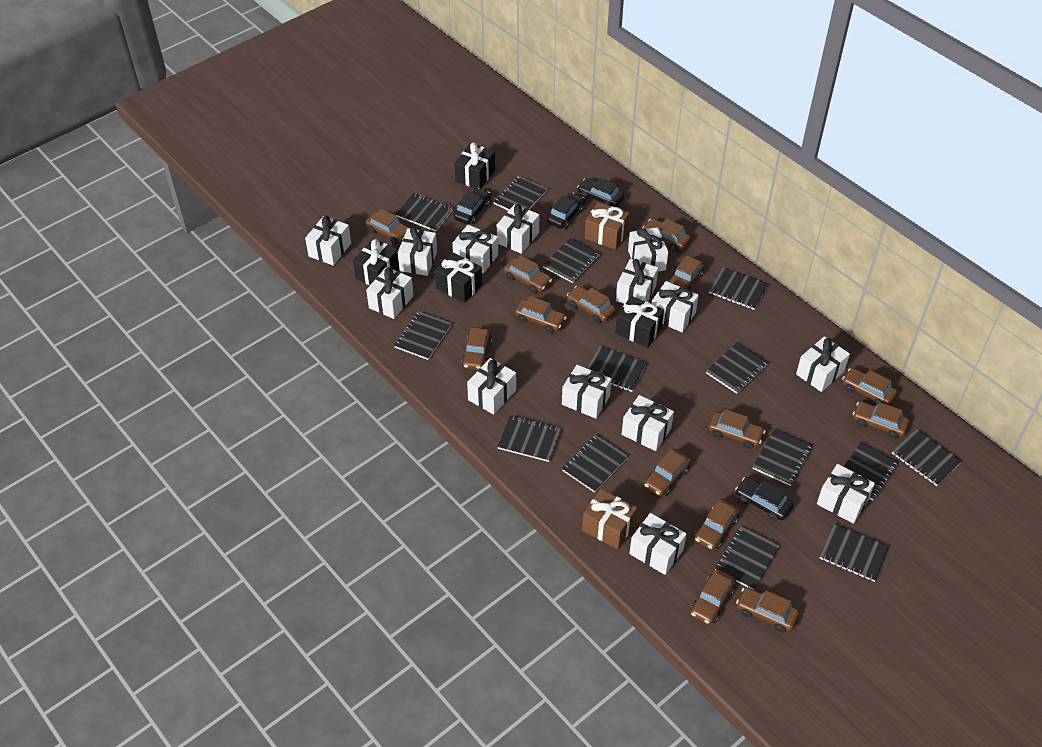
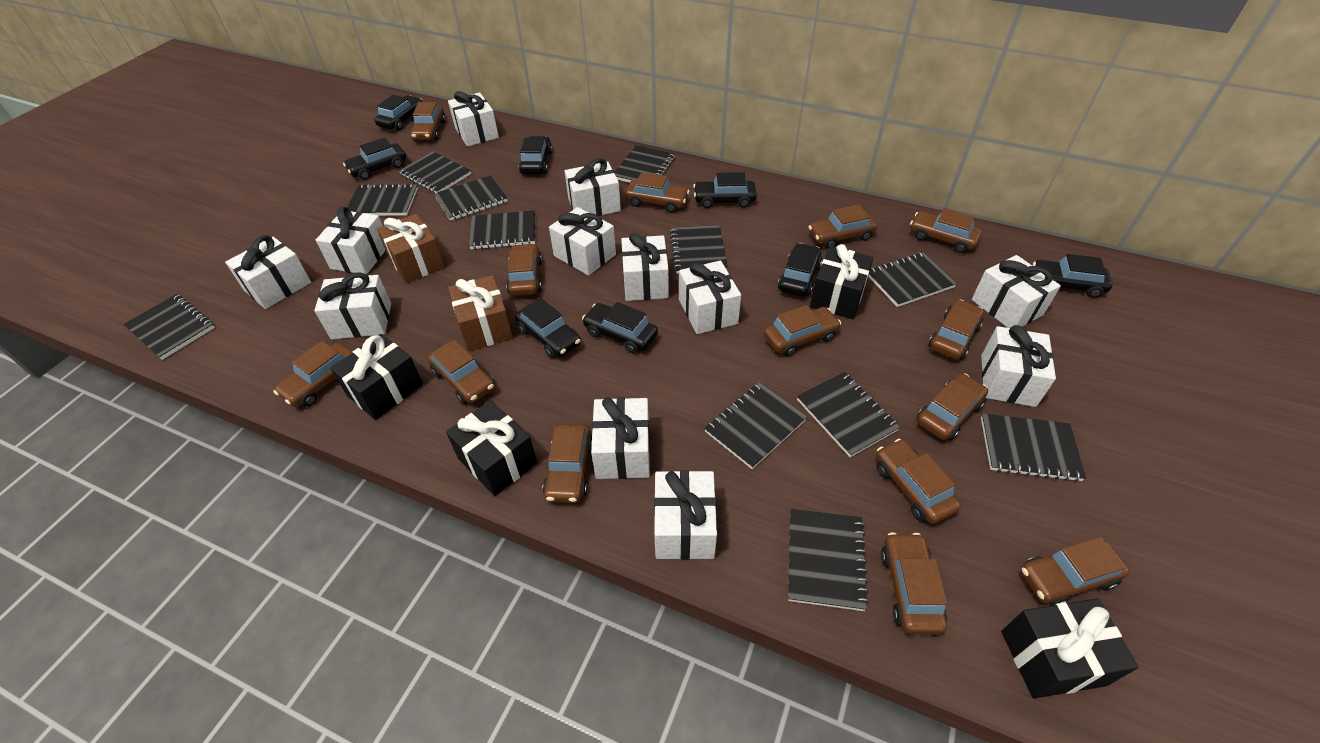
black car: 4 -> 8
black notebook: 14 -> 12
white gift: 14 -> 12

